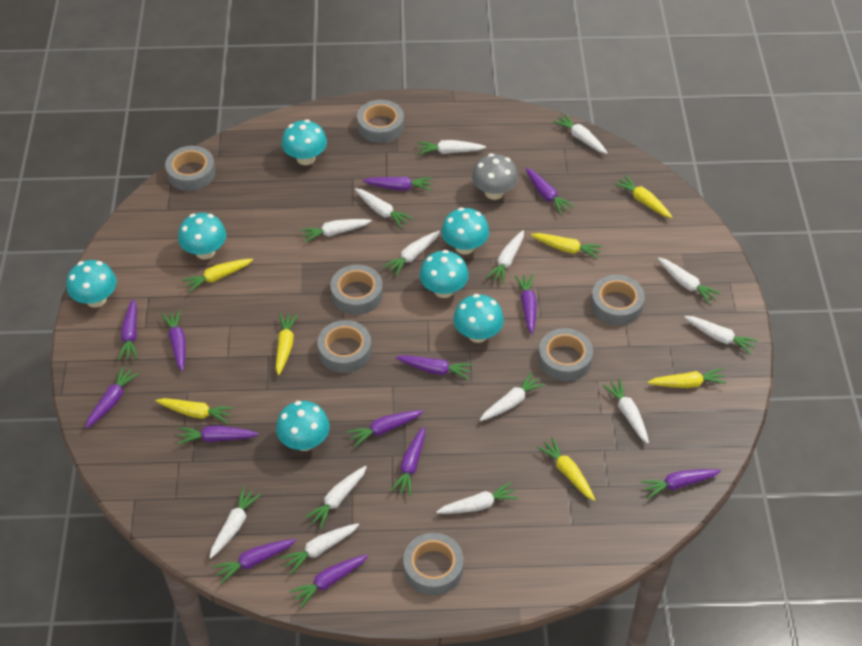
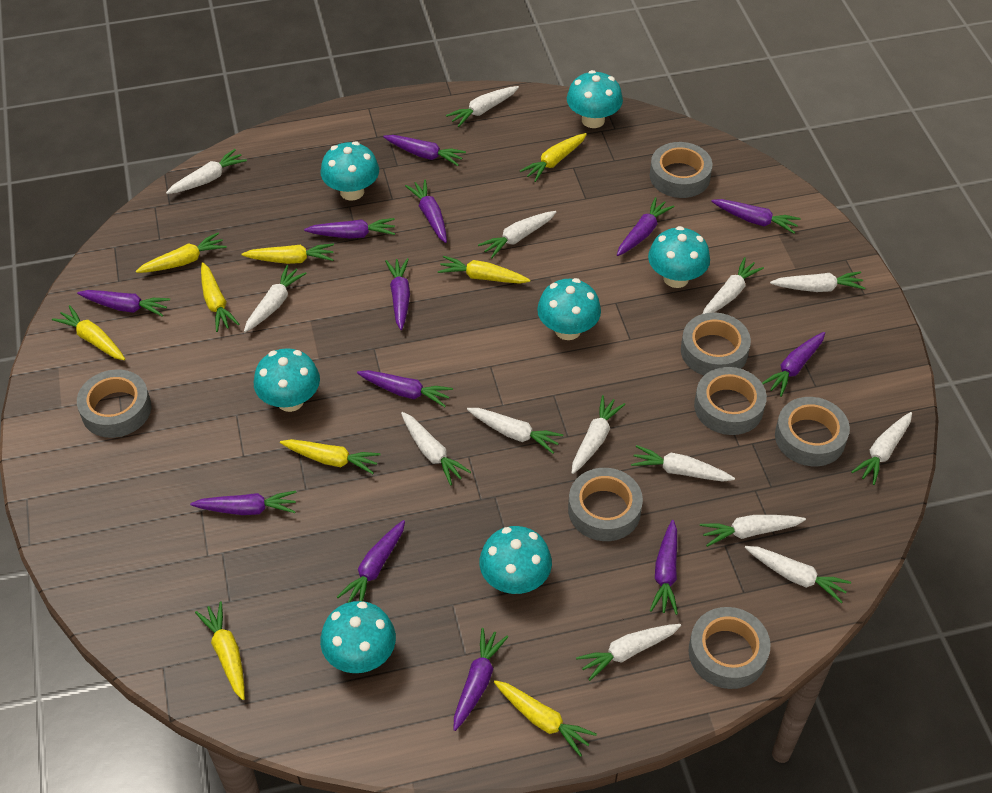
grey mushroom: 1 -> 0
yellow carrot: 7 -> 9

